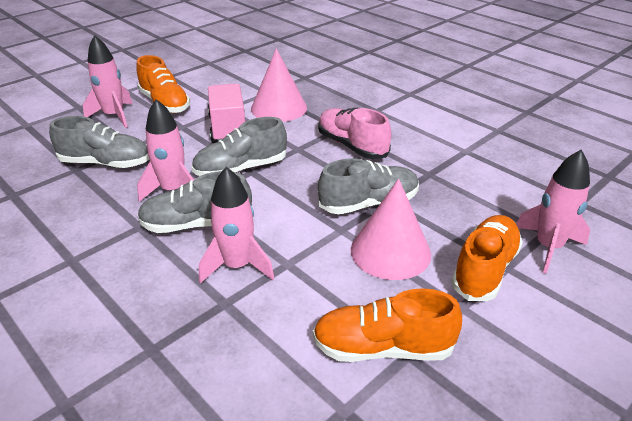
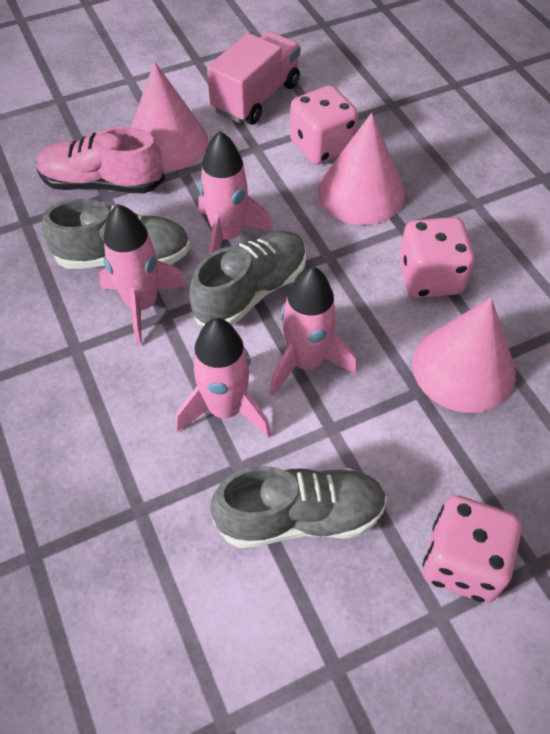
grey shoe: 4 -> 3
orange shoe: 3 -> 0
pink cone: 2 -> 3
pink dice: 0 -> 3

